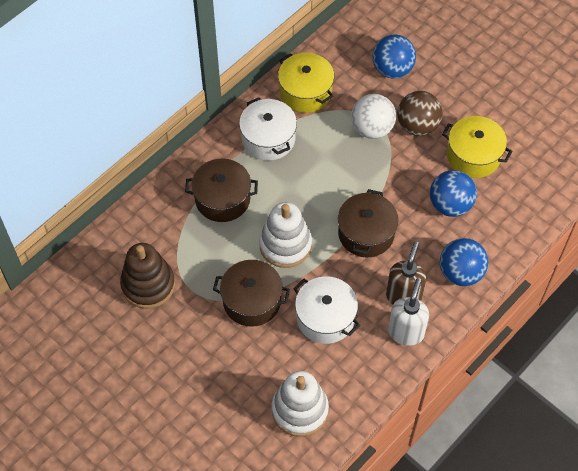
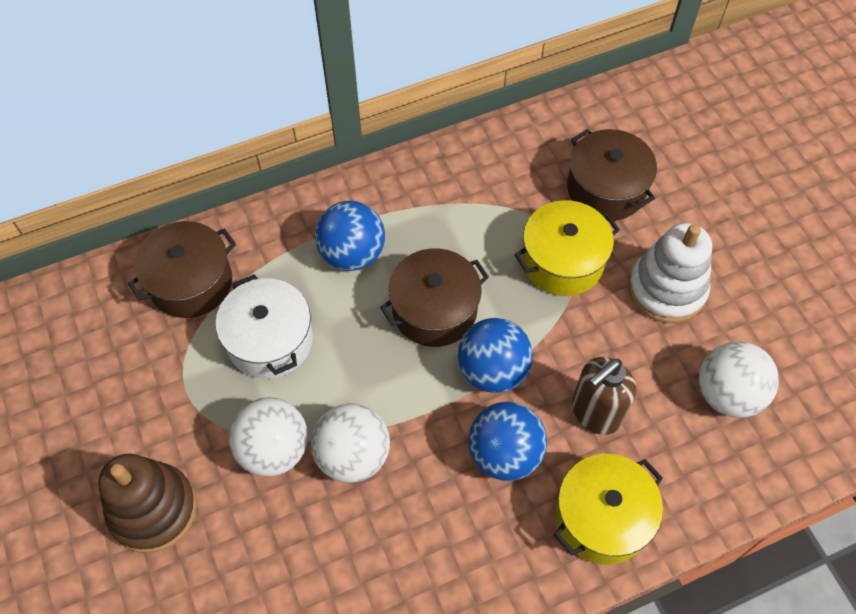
brown ball: 1 -> 0
white ball: 1 -> 3
white pot: 2 -> 1
white soap dispenser: 1 -> 0
white stacking toy: 2 -> 1

